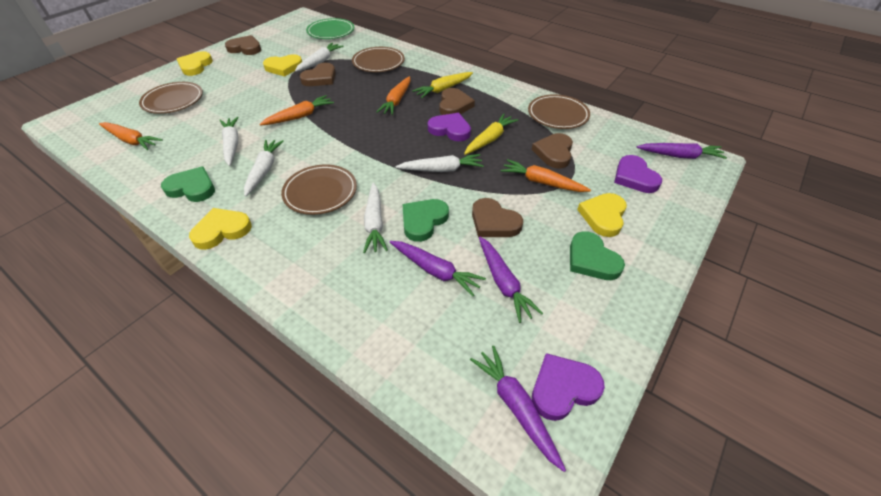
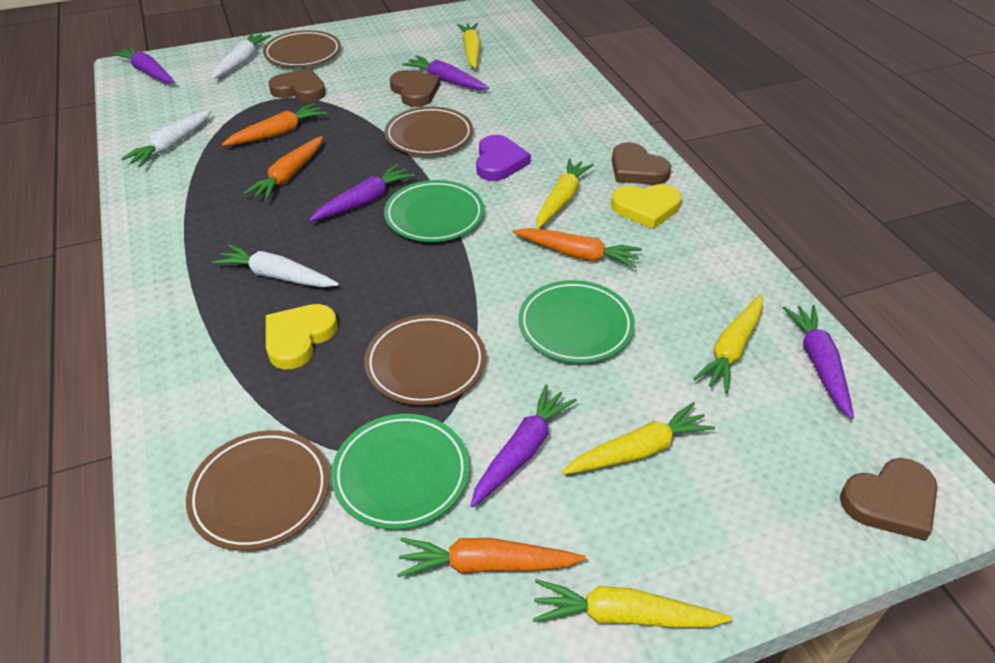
brown heart: 5 -> 4
green heart: 3 -> 0
green plate: 1 -> 3
purple carrot: 4 -> 5
purple heart: 3 -> 1
white carrot: 5 -> 3
yellow carrot: 2 -> 5
yellow heart: 4 -> 2

